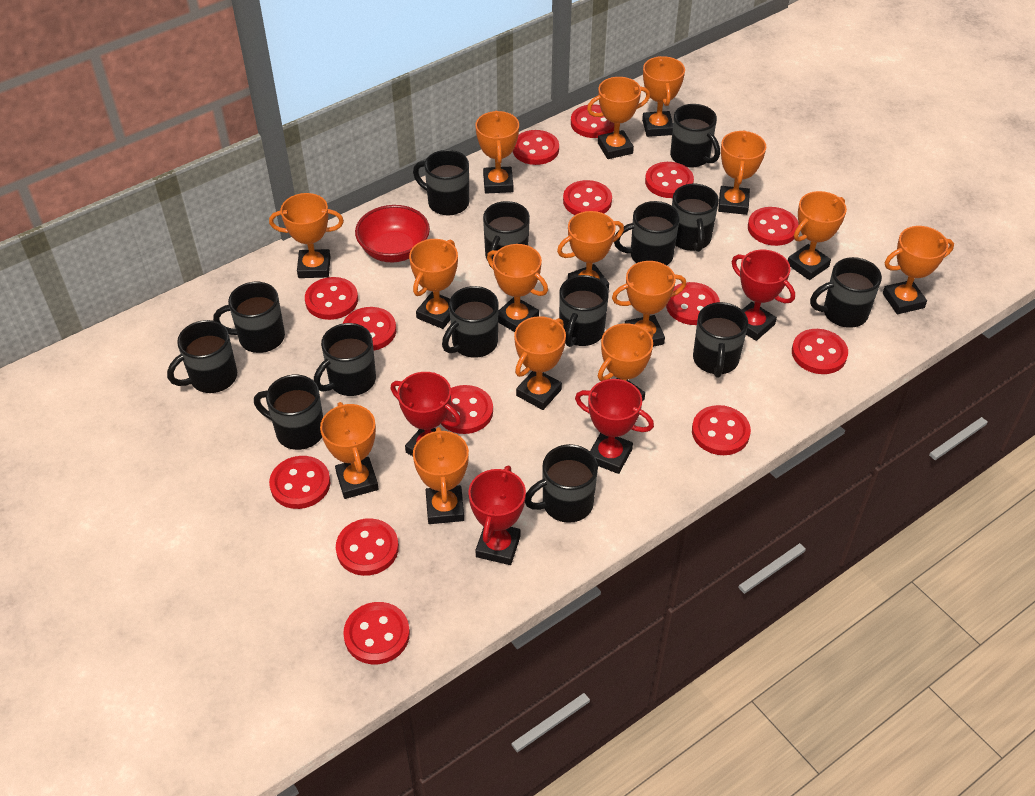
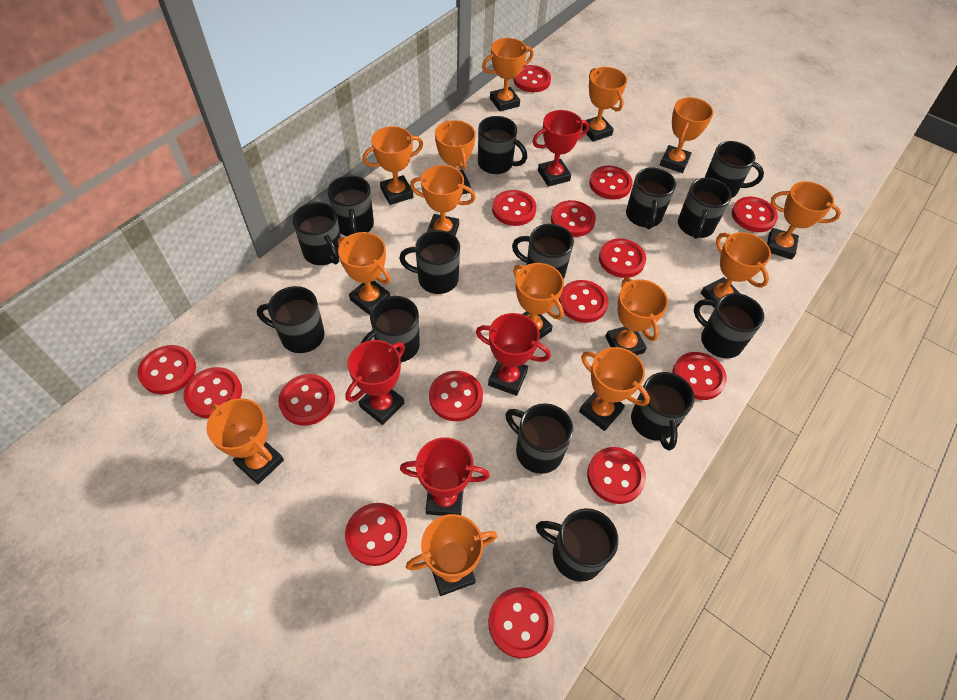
orange trophy: 15 -> 14
red bowl: 1 -> 0
red button: 14 -> 15

